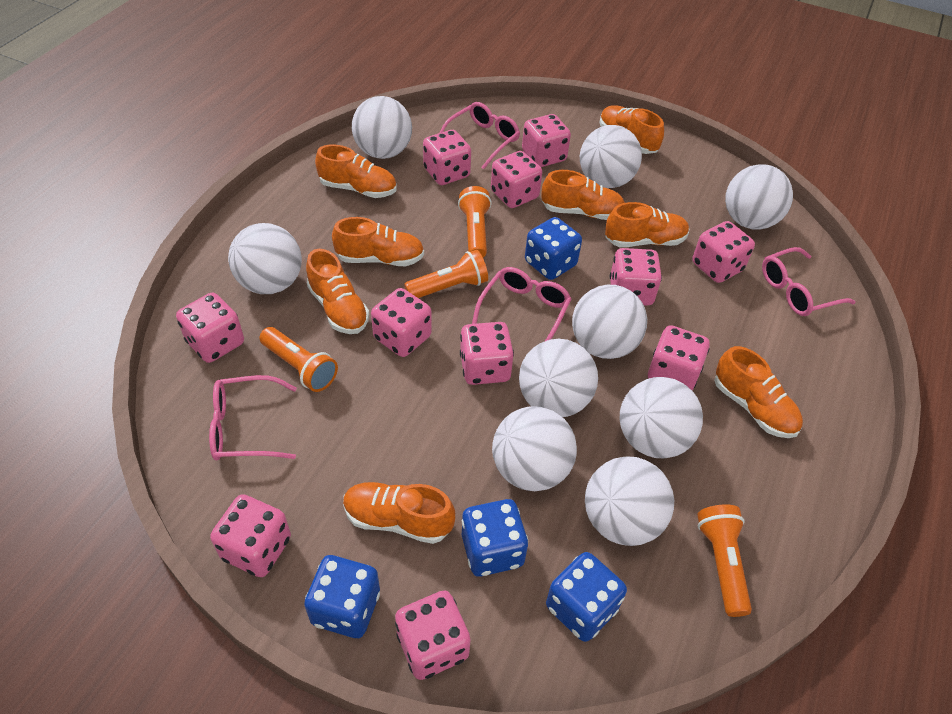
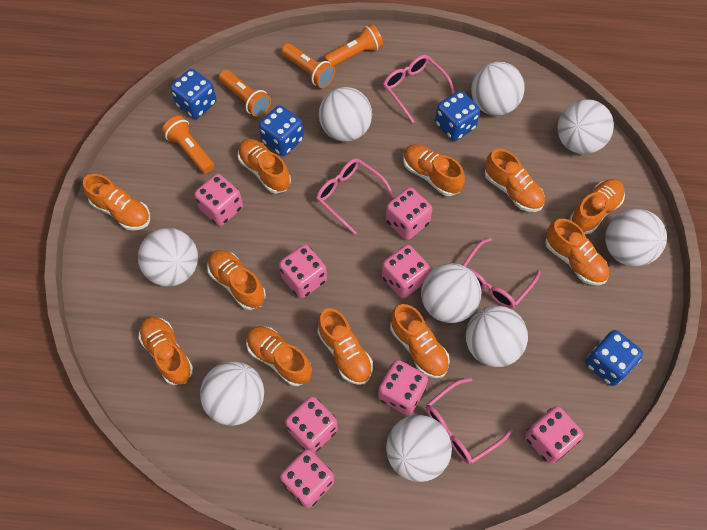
orange shoe: 8 -> 11
pink dice: 11 -> 8

